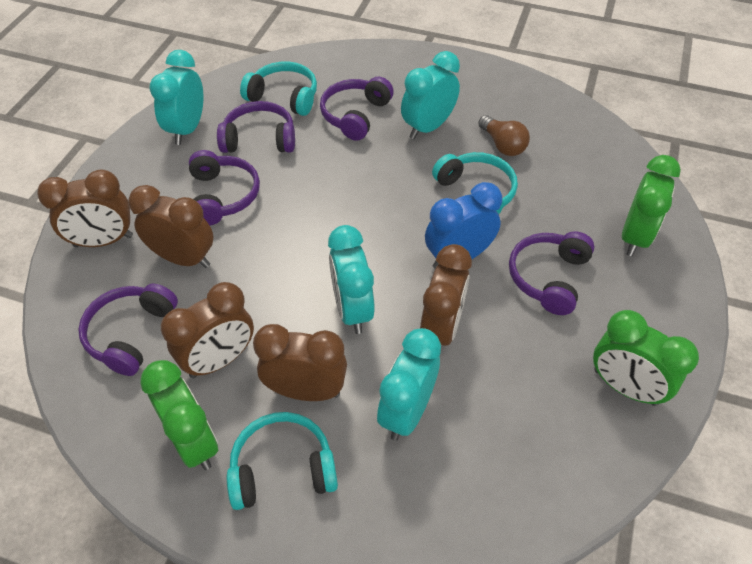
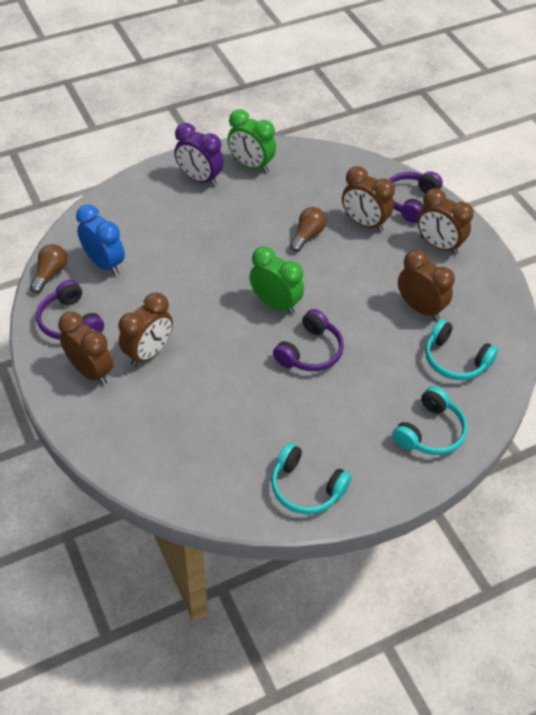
brown light bulb: 1 -> 2
green clock: 3 -> 2
purple clock: 0 -> 1
purple headphones: 5 -> 3
turquoise clock: 4 -> 0

